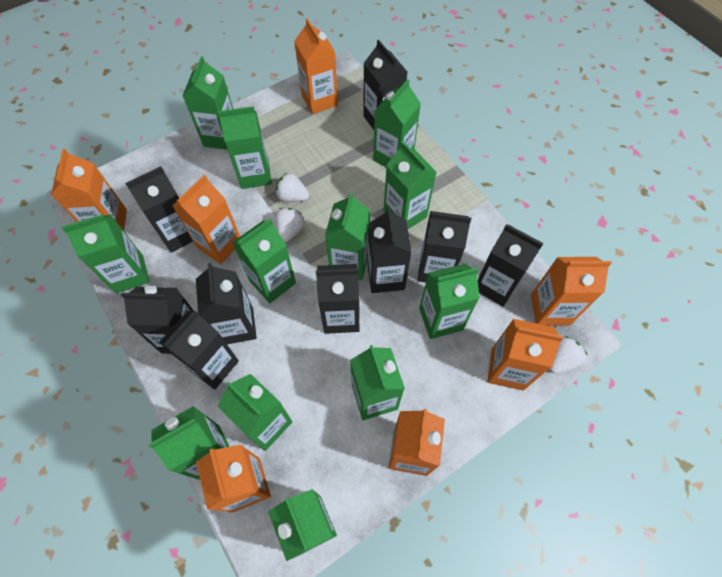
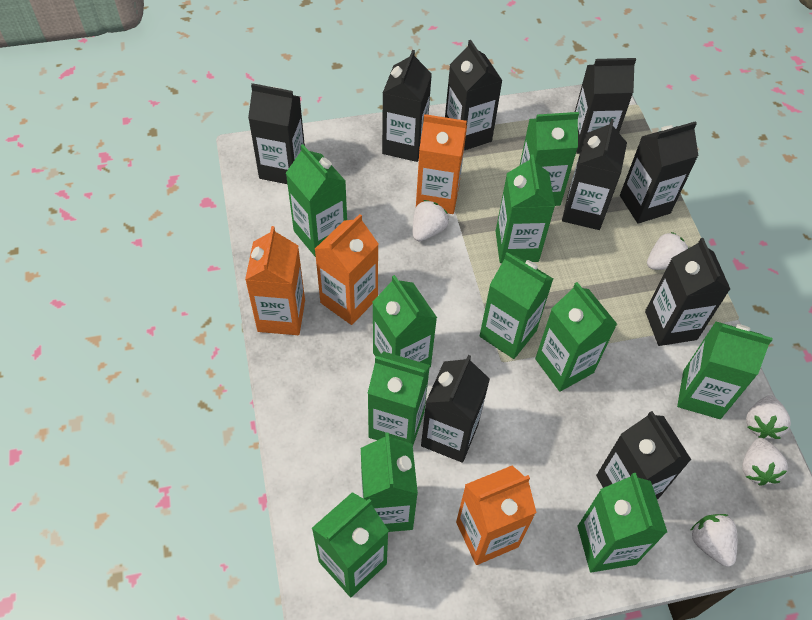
green carton: 12 -> 11
orange carton: 7 -> 4
white strawberry: 3 -> 5

